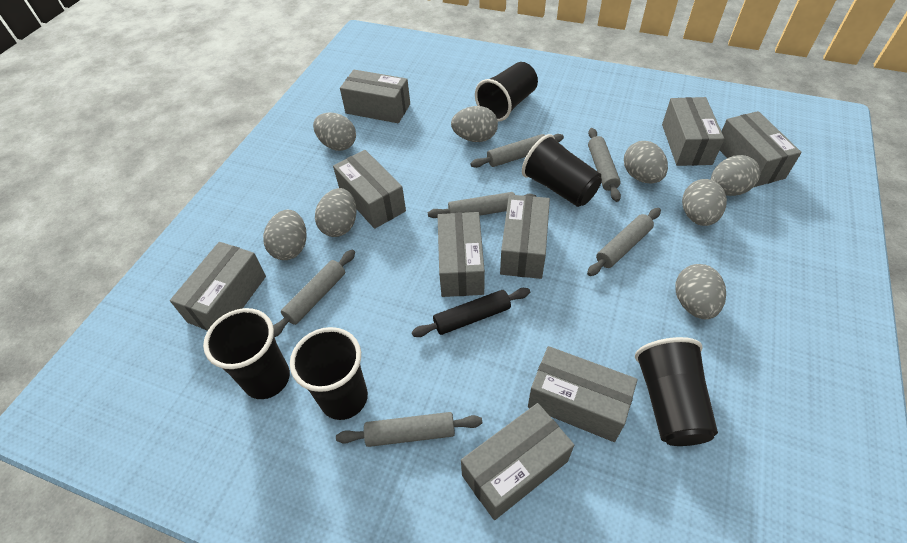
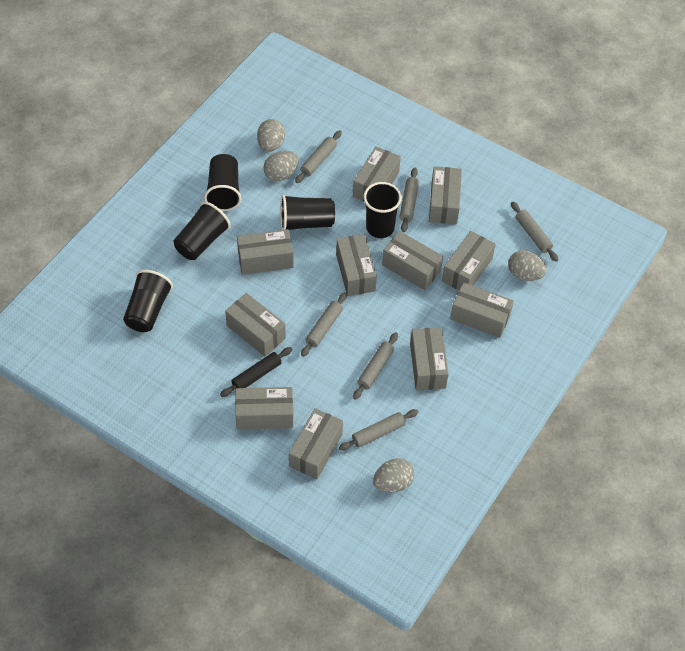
grey box: 9 -> 11
grey egg: 8 -> 4

